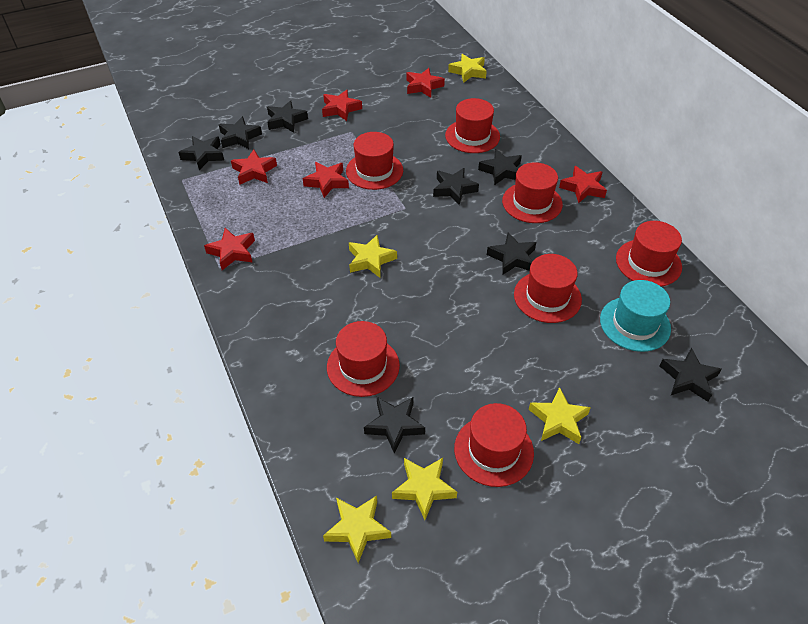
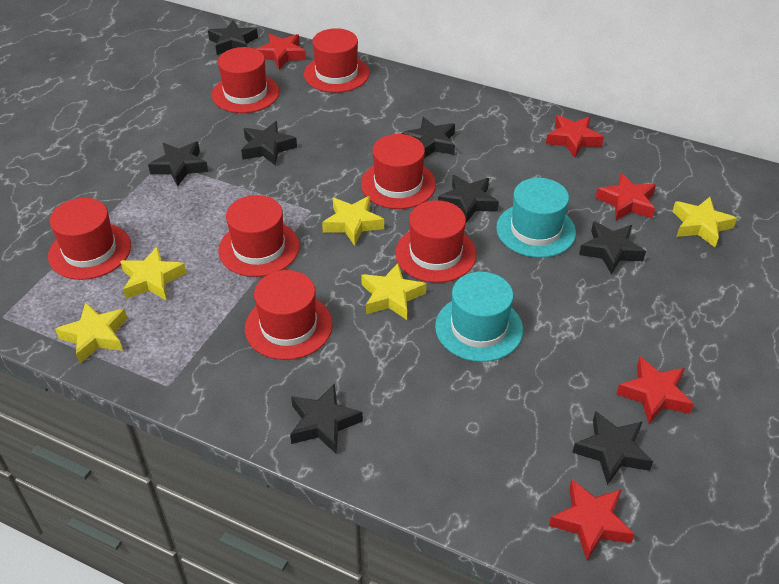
red star: 6 -> 5
turquoise hat: 1 -> 2

